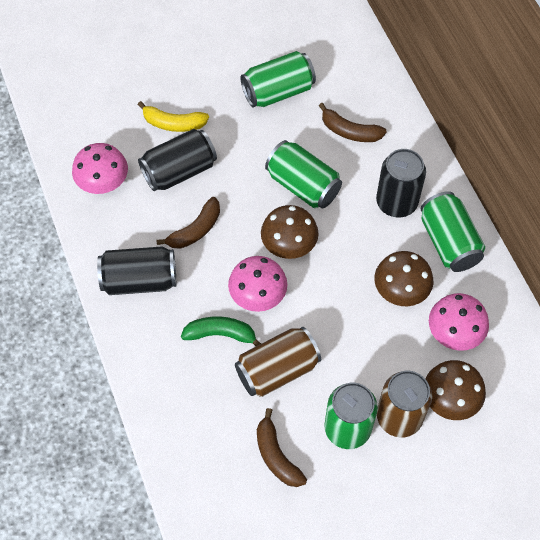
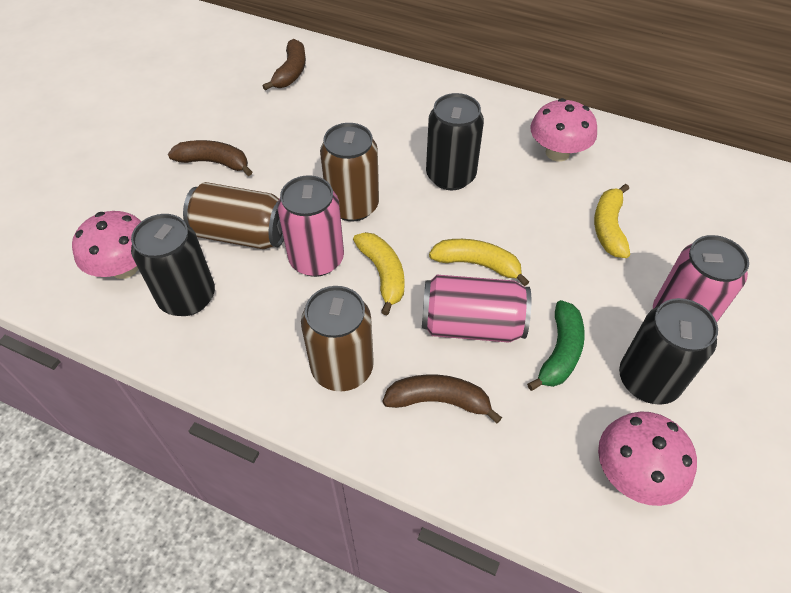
brown can: 2 -> 3
brown mushroom: 3 -> 0
green can: 4 -> 0
pink can: 0 -> 3
yellow banana: 1 -> 3

